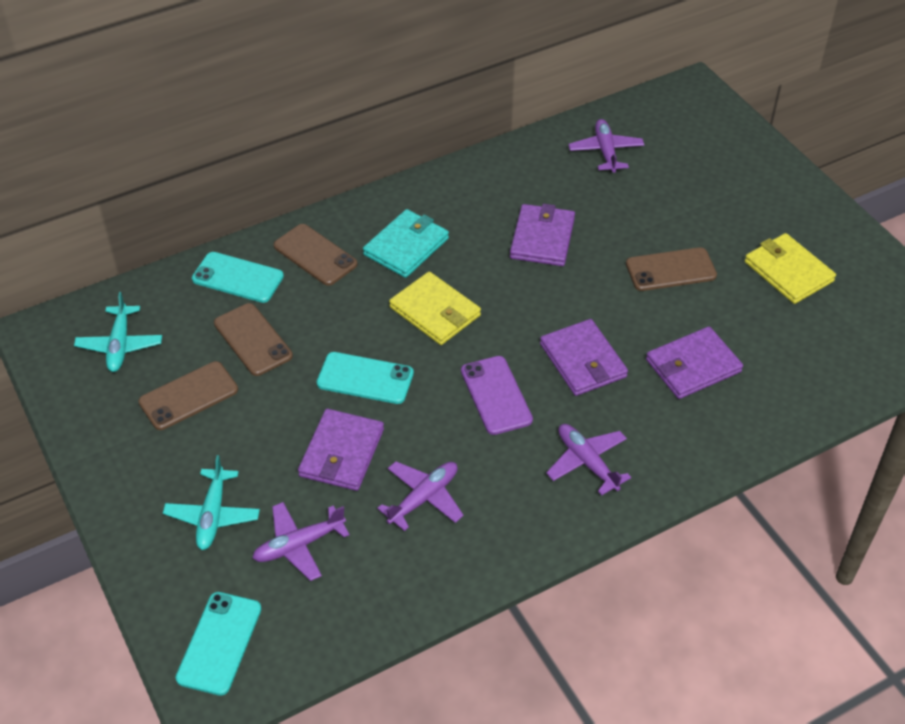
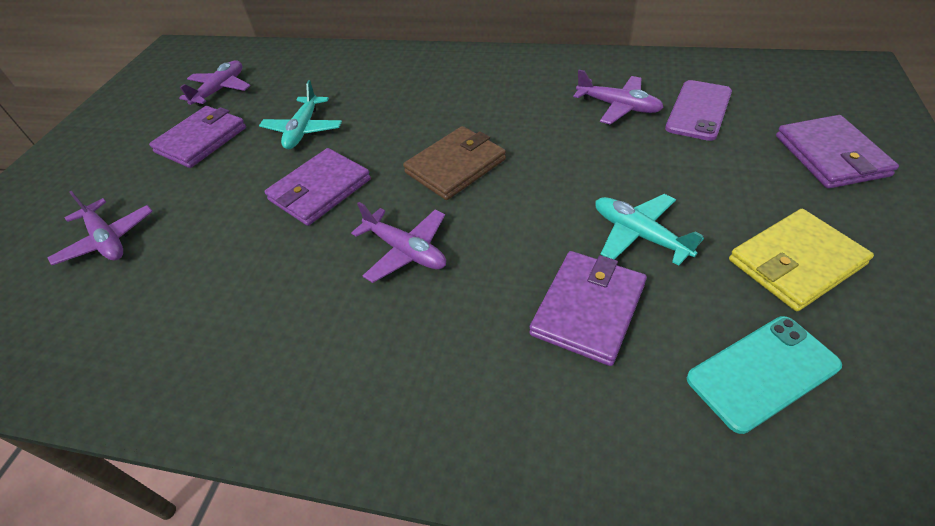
brown phone: 4 -> 0
brown wallet: 0 -> 1
turquoise phone: 3 -> 1
turquoise wallet: 1 -> 0
yellow wallet: 2 -> 1

